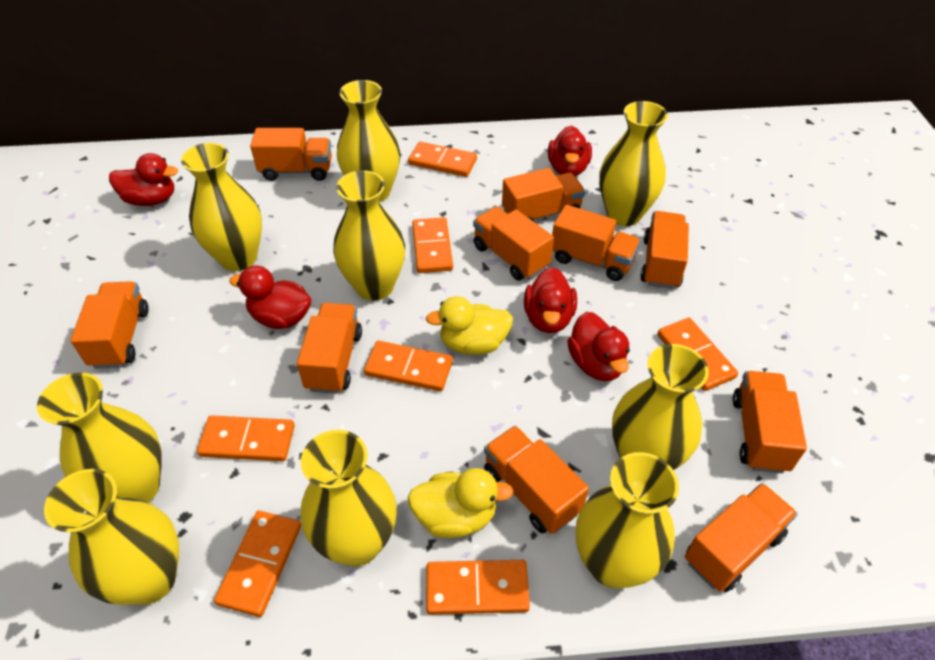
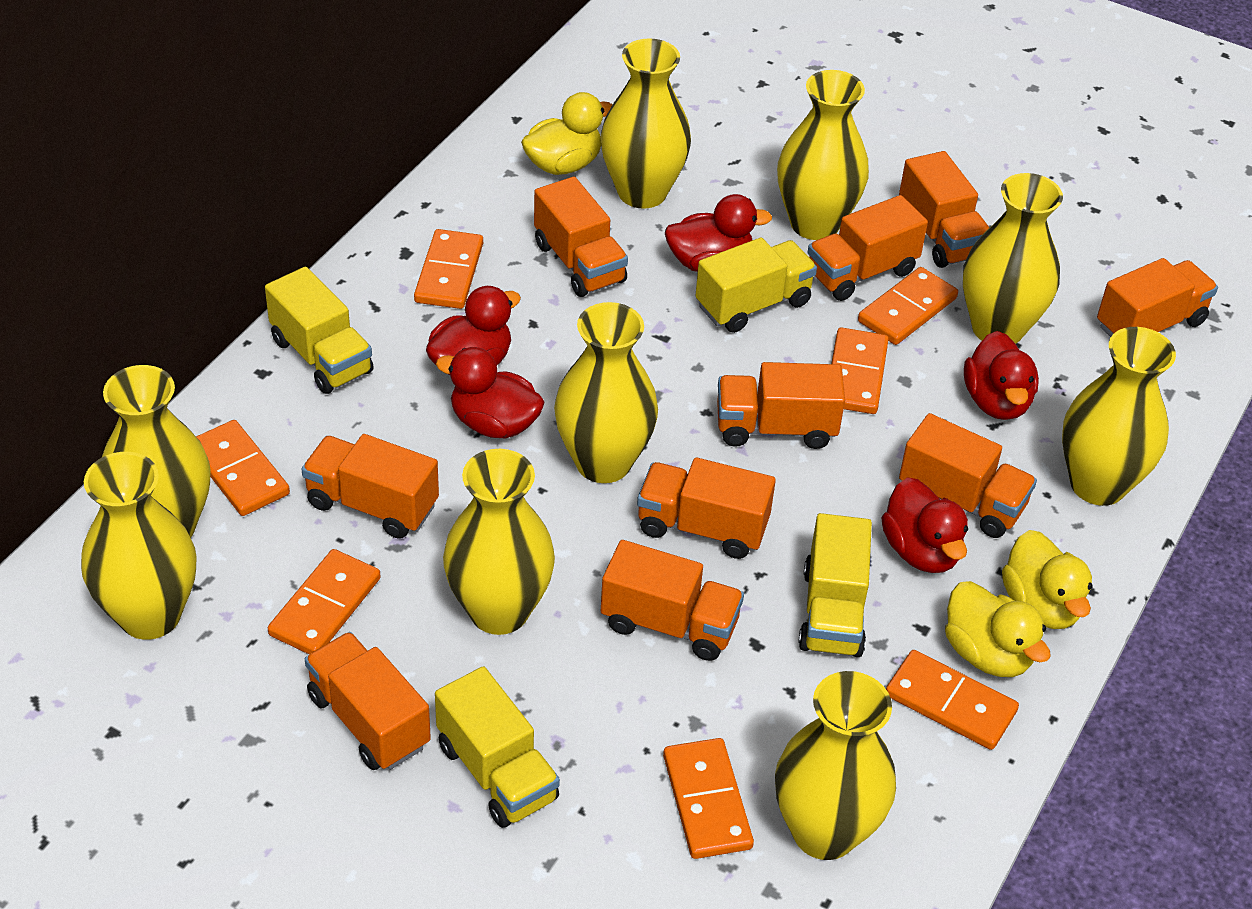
yellow duck: 2 -> 3
yellow truck: 0 -> 4

